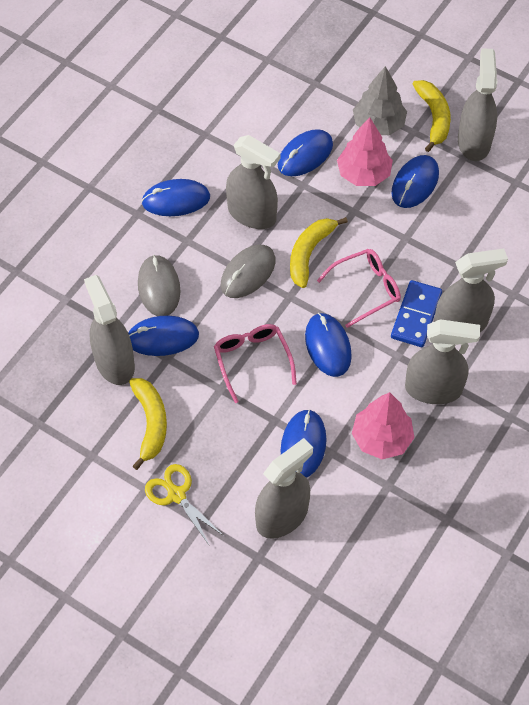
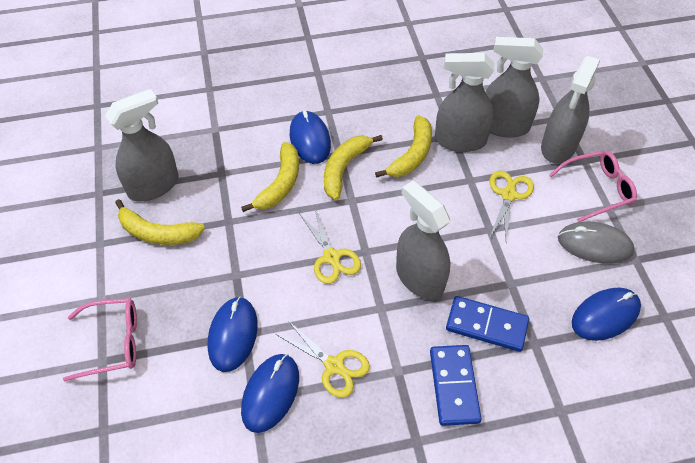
blue domino: 1 -> 2
blue mouse: 6 -> 4
grey mouse: 2 -> 1
grey spray bottle: 6 -> 5
grey tree: 1 -> 0
pink tree: 2 -> 0
yellow banana: 3 -> 4
yellow scissors: 1 -> 3

